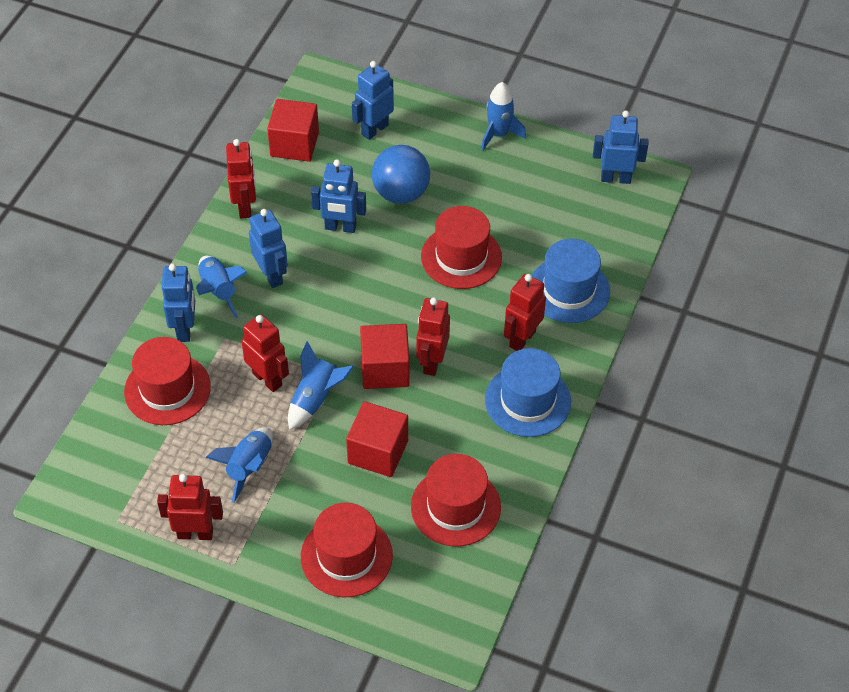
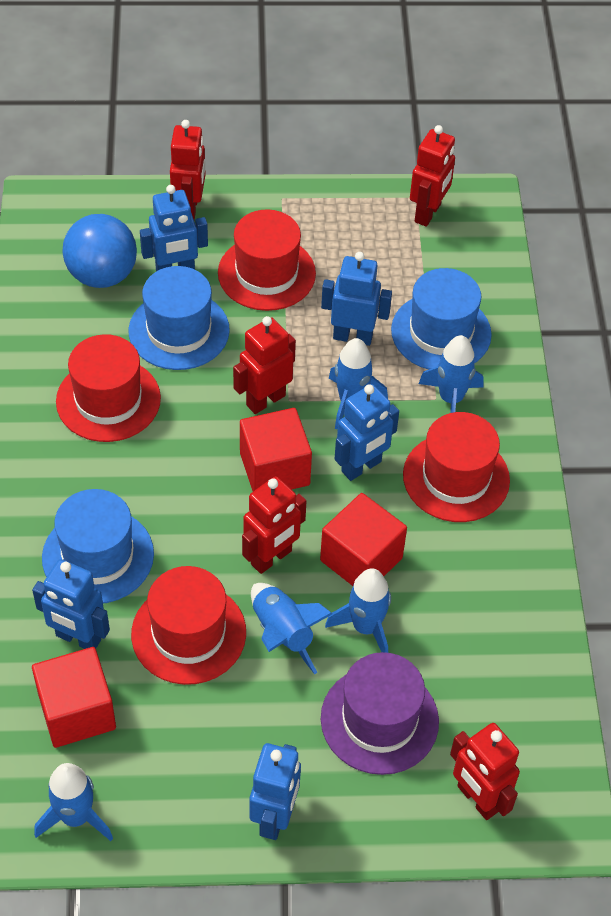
blue hat: 2 -> 3
blue rocket: 4 -> 5
purple hat: 0 -> 1

